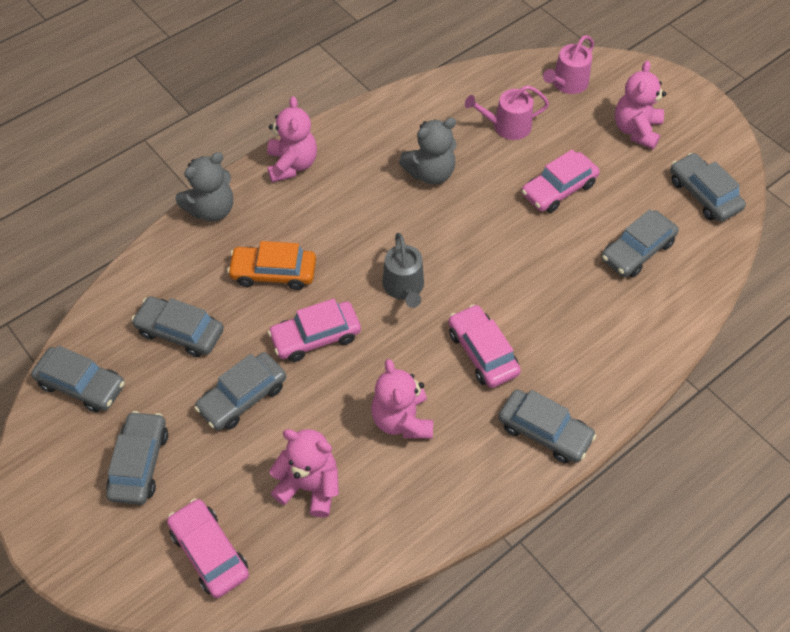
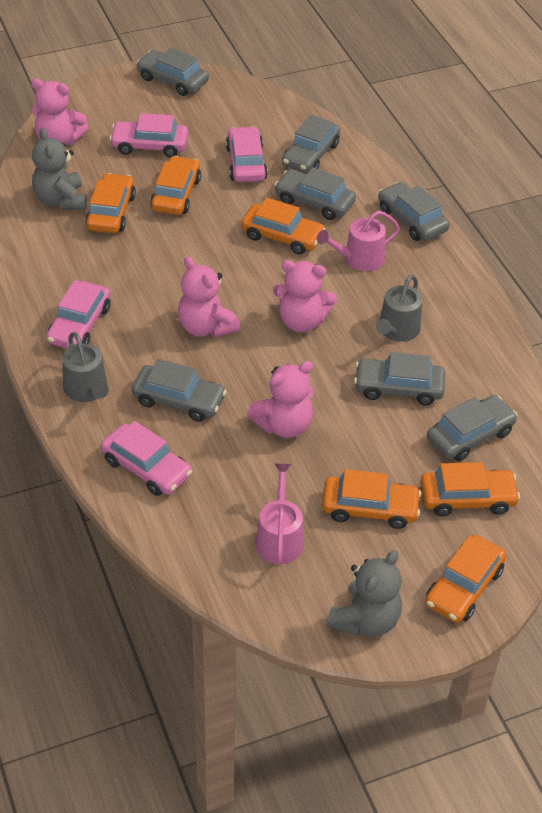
grey watering can: 1 -> 2
orange car: 1 -> 6

